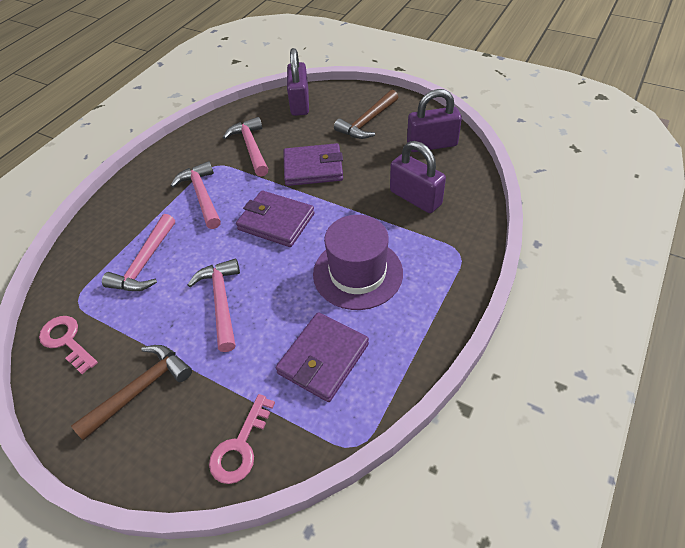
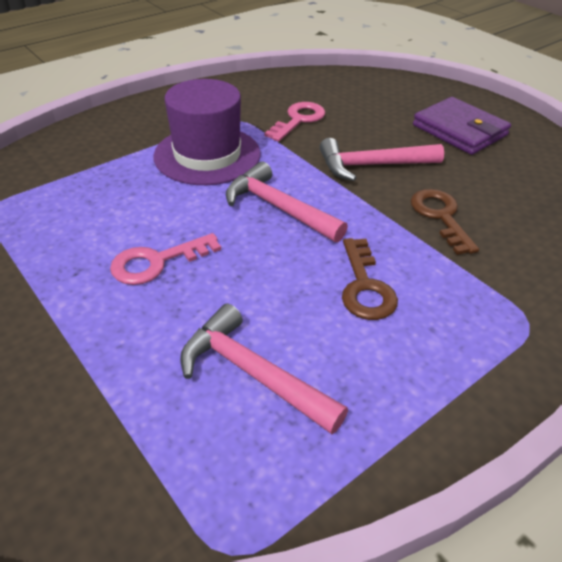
brown hammer: 2 -> 0
brown key: 0 -> 2
pink hammer: 4 -> 3
purple padlock: 3 -> 0
purple wallet: 3 -> 1

